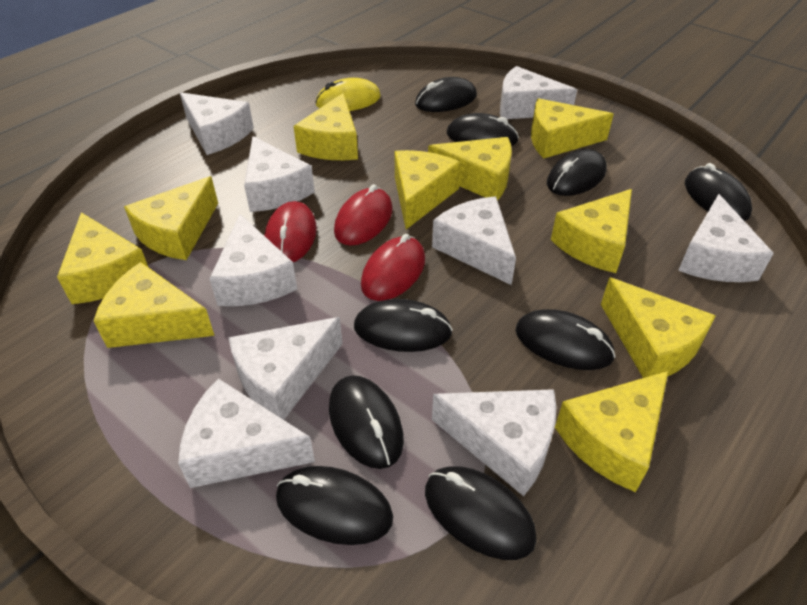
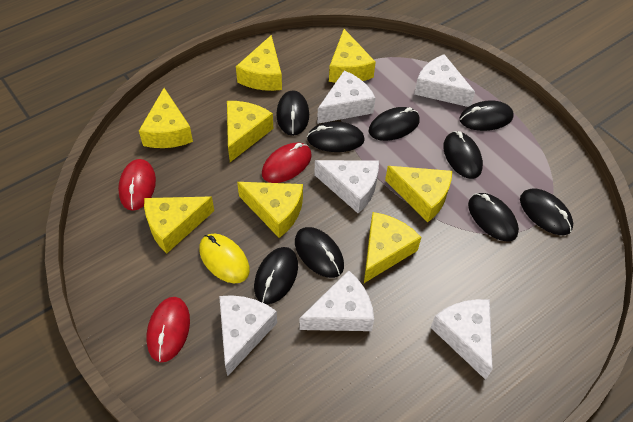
white cheese: 9 -> 6
yellow cheese: 10 -> 8

